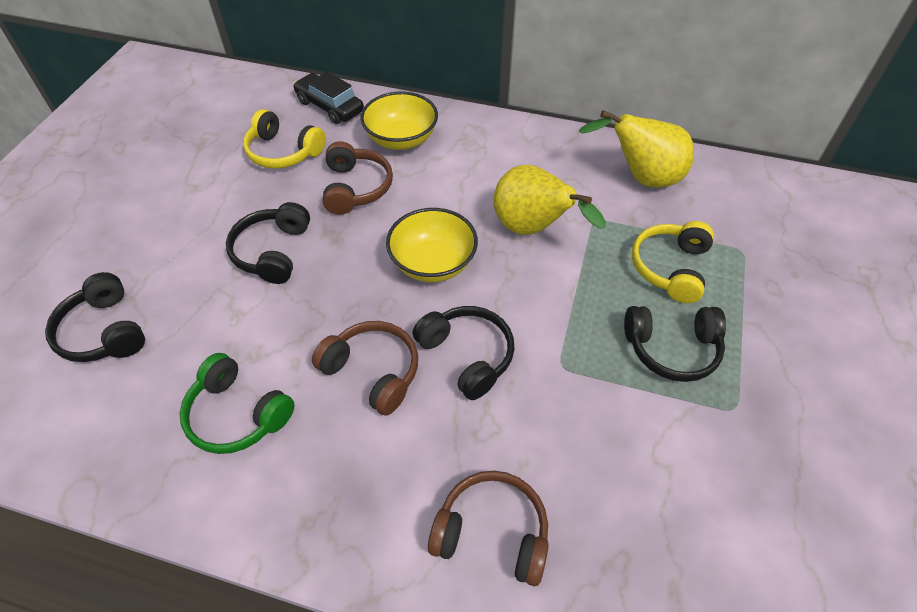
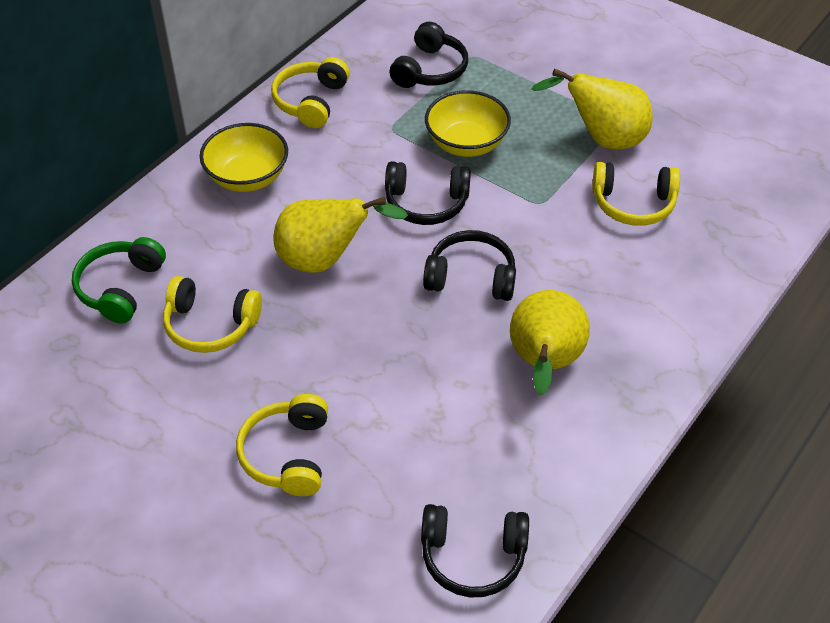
black car: 1 -> 0
brown headphones: 3 -> 0
yellow headphones: 2 -> 4
yellow pear: 2 -> 3

